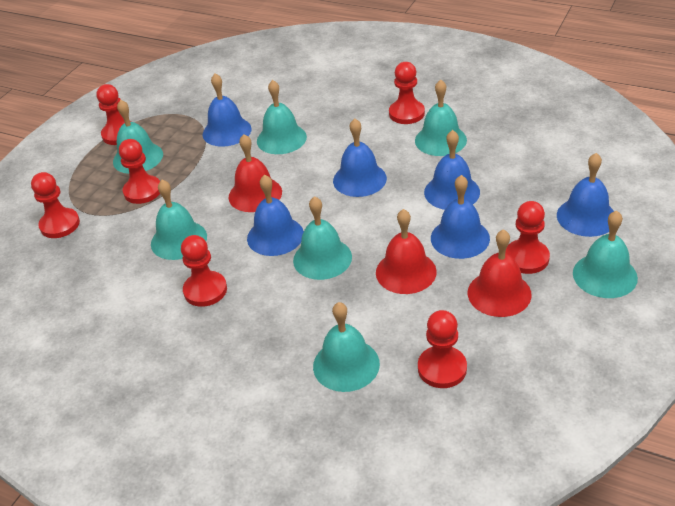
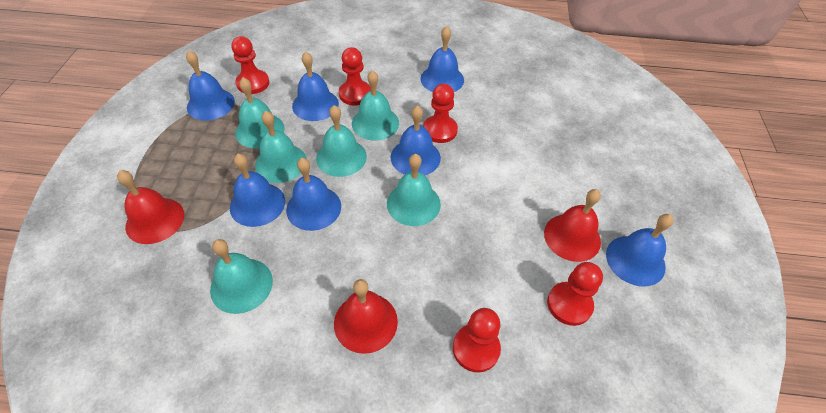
blue bell: 6 -> 7
red pawn: 7 -> 5
turquoise bell: 7 -> 6

